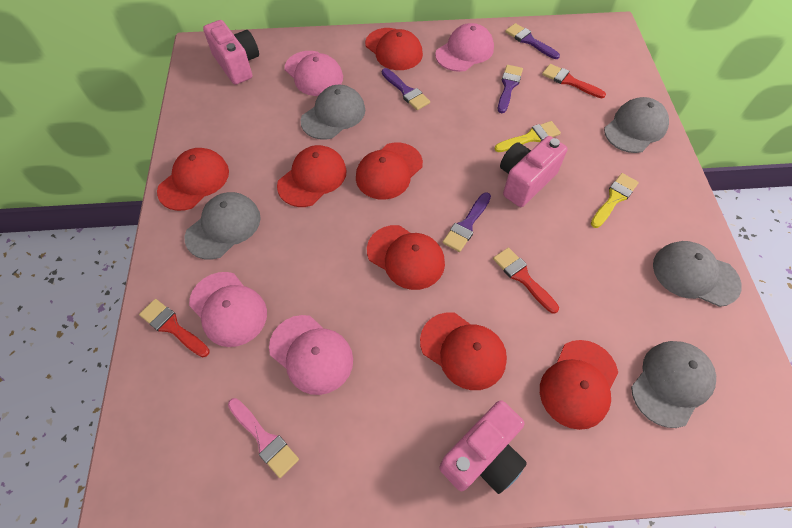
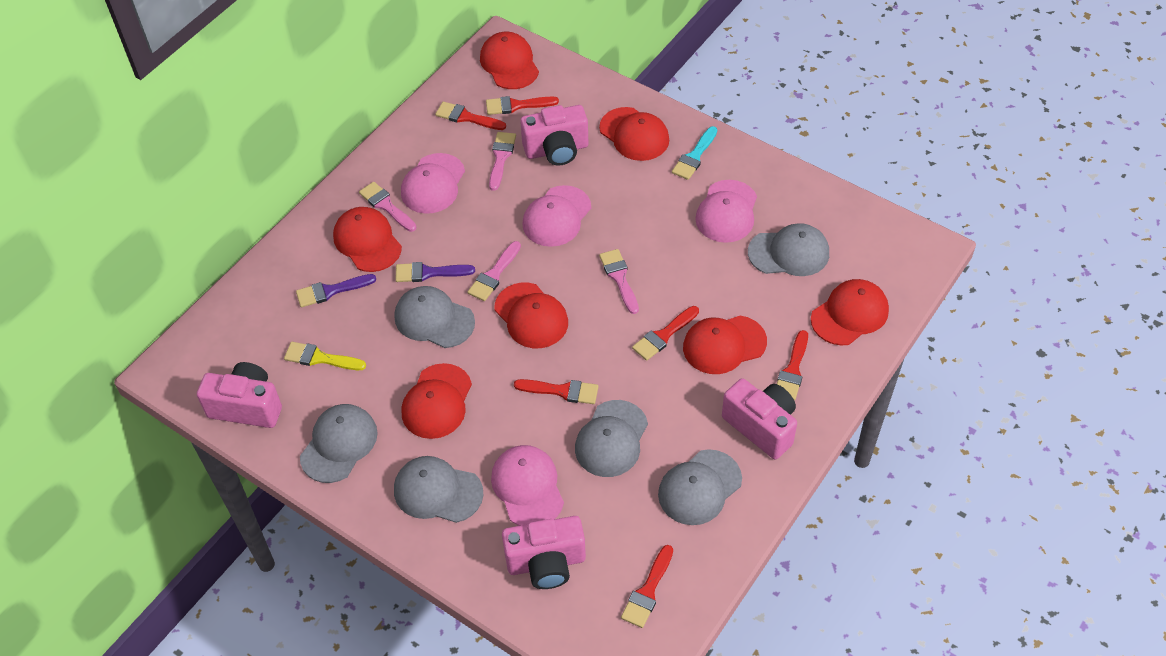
grey cap: 5 -> 6
pink brush: 1 -> 4
pink camera: 3 -> 4
purple brush: 4 -> 2
red brush: 3 -> 6
turquoise brush: 0 -> 1
yellow brush: 2 -> 1

